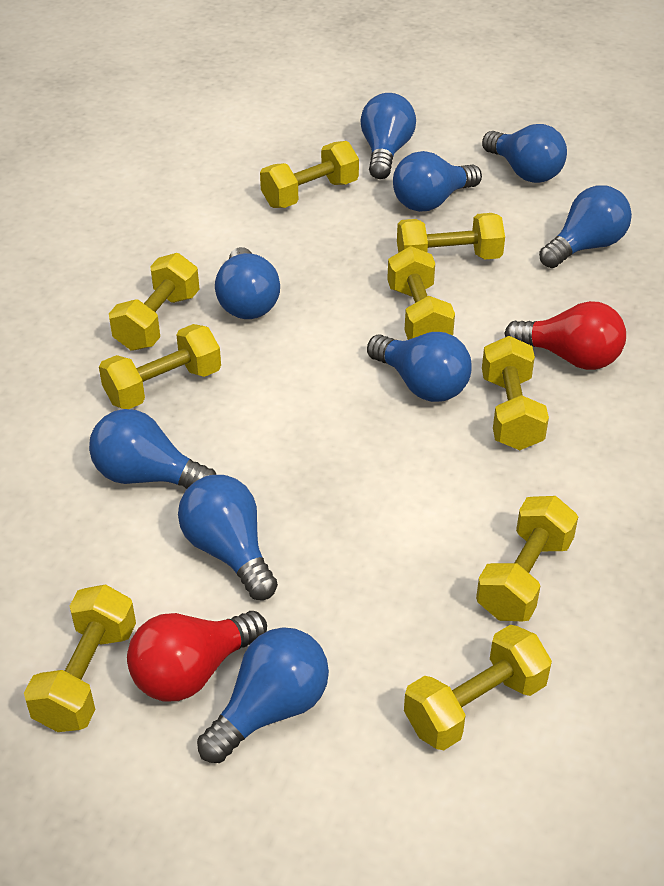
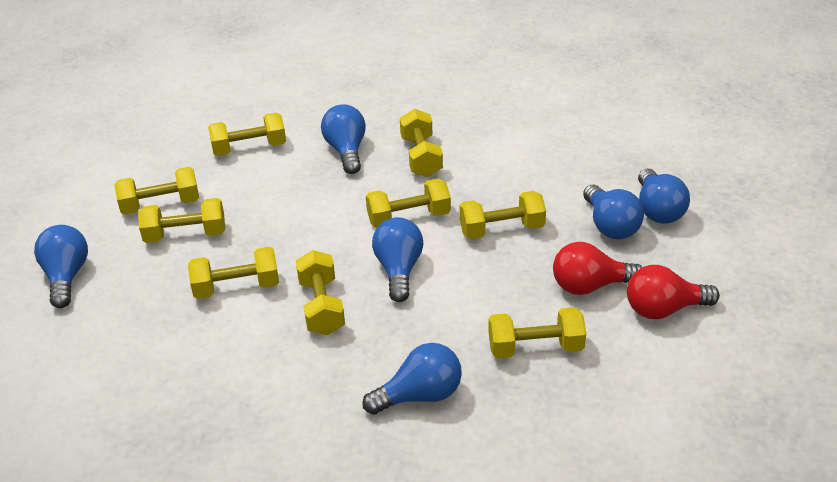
blue light bulb: 9 -> 6

